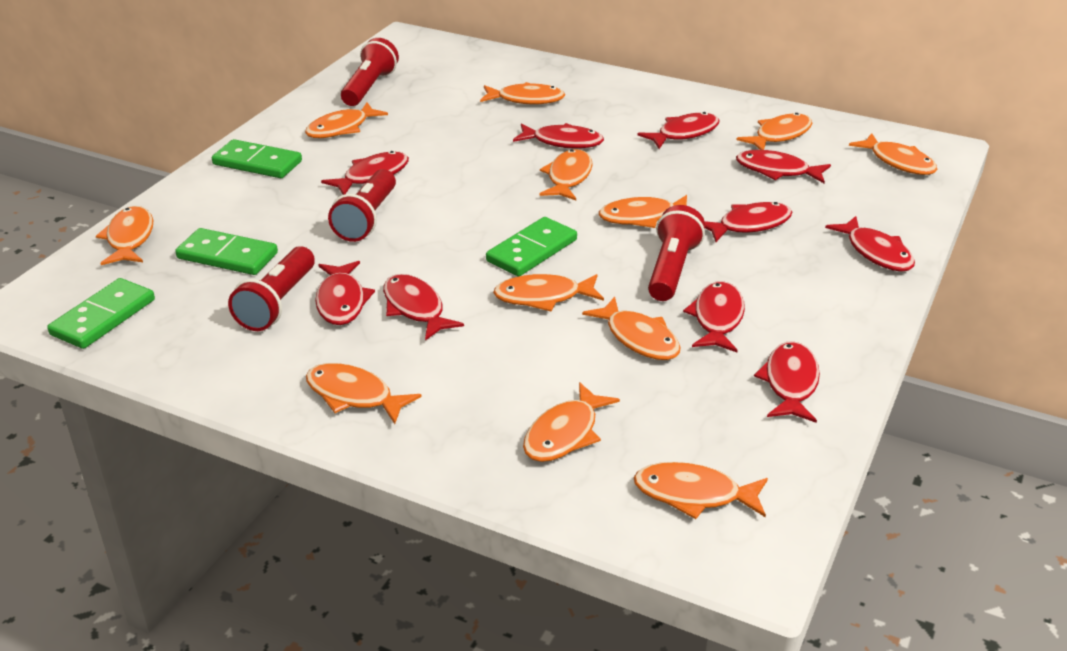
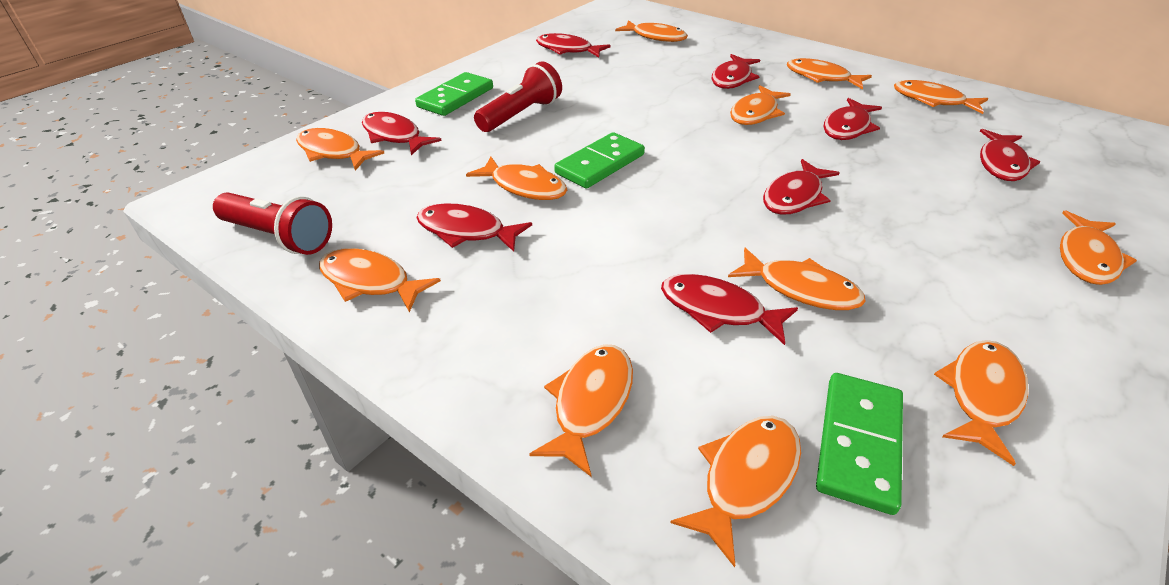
green domino: 4 -> 3
red fish: 10 -> 8
red flashlight: 4 -> 2

